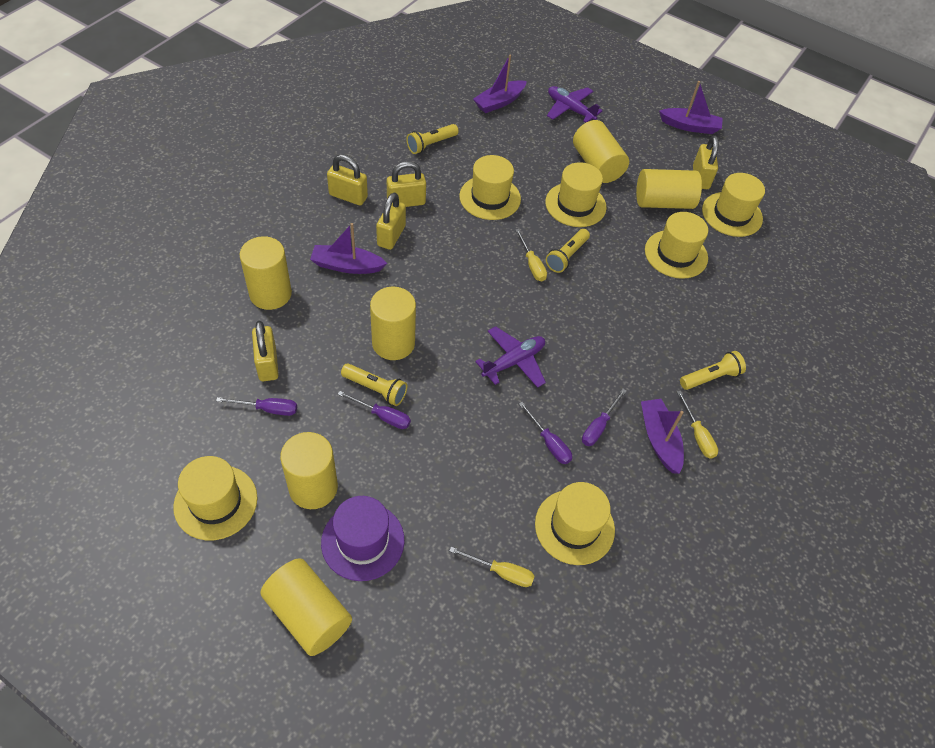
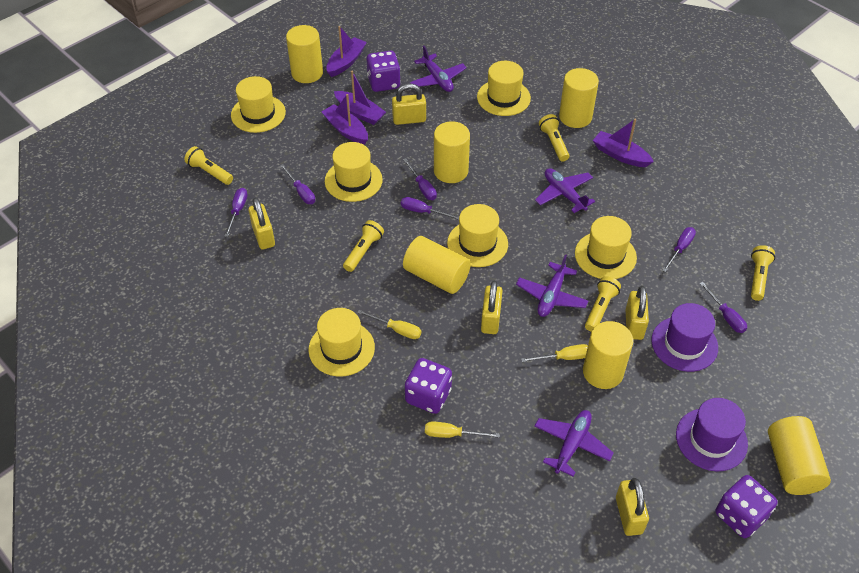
purple dice: 0 -> 3
purple hat: 1 -> 2
purple plane: 2 -> 4
purple screwdriver: 4 -> 6
yellow flashlight: 4 -> 5

